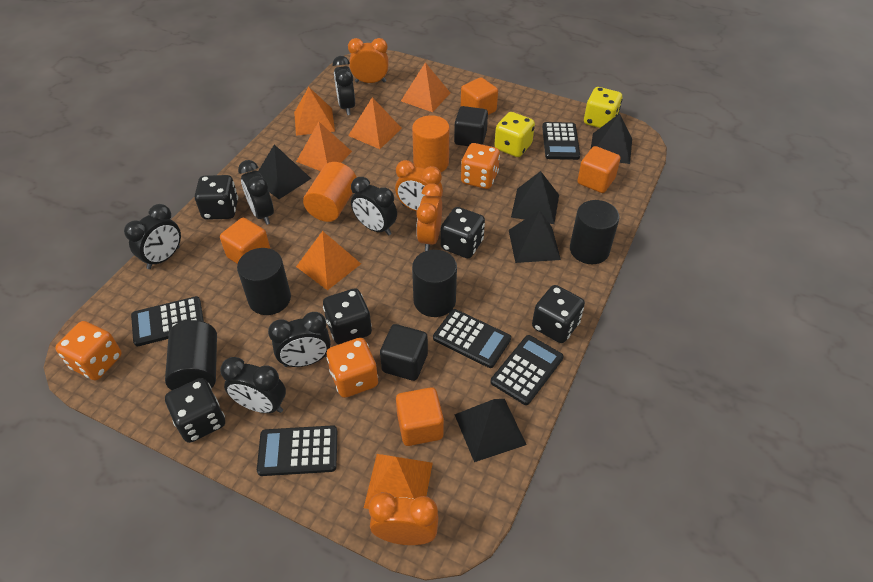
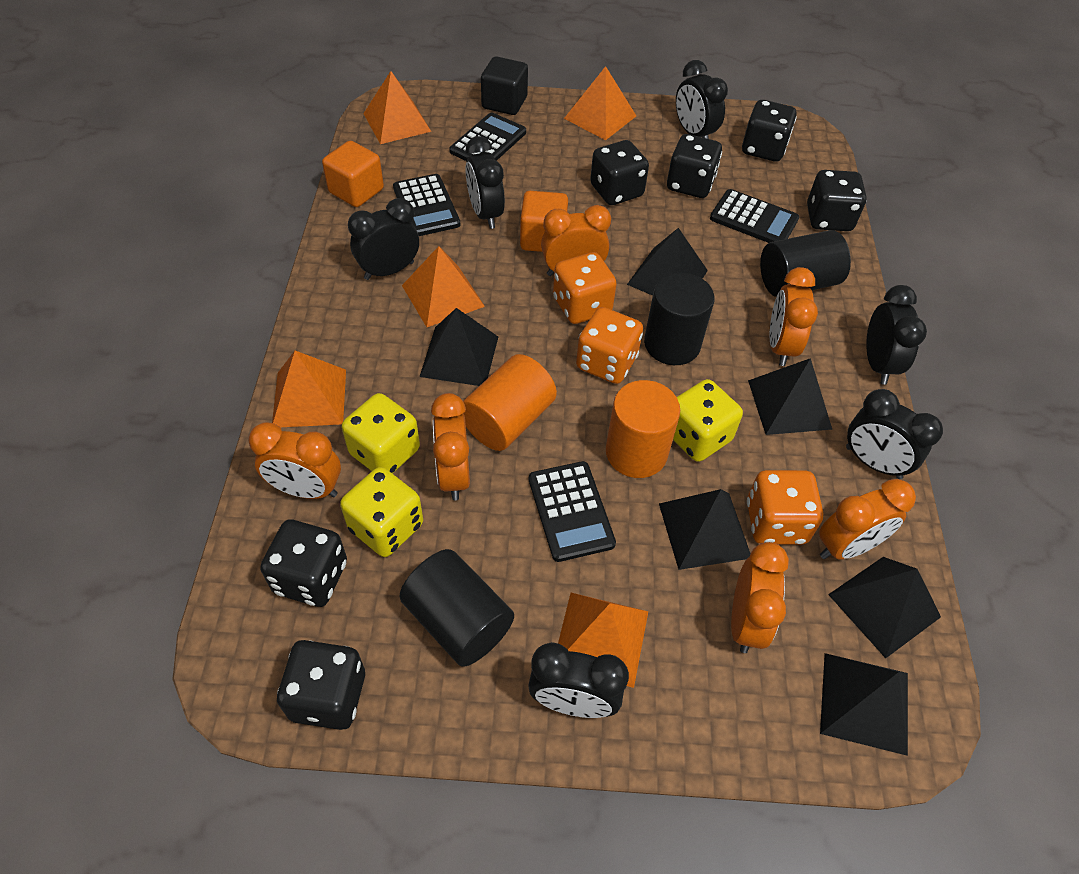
black calculator: 5 -> 4
black cube: 2 -> 1
black cylinder: 4 -> 3
black dice: 5 -> 6
black pyramid: 5 -> 6
orange clock: 4 -> 6
orange cube: 4 -> 2
orange pyramid: 6 -> 5
yellow dice: 2 -> 3

